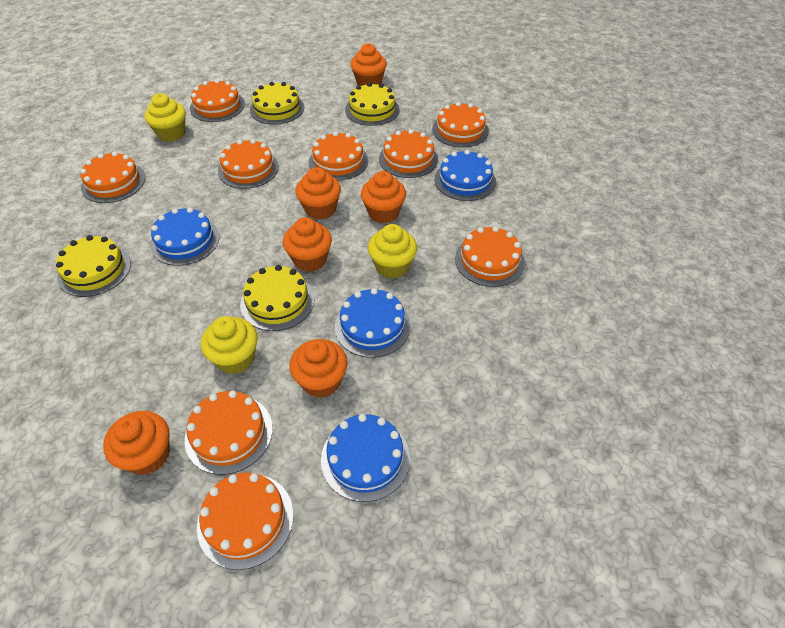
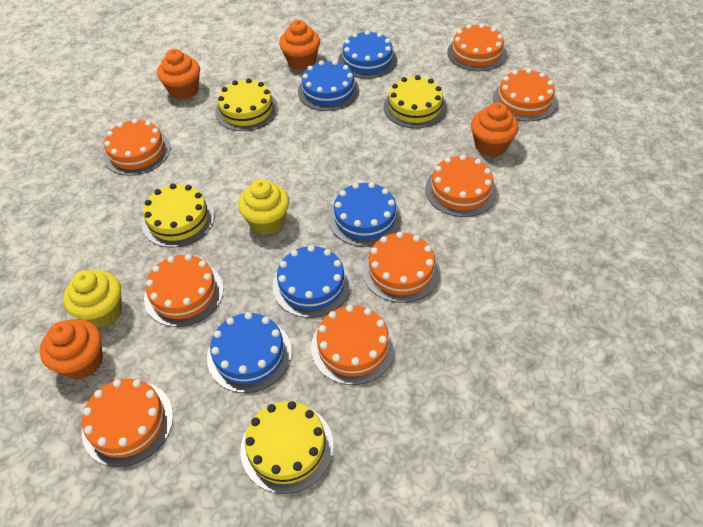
blue cake: 4 -> 5
orange cake: 9 -> 8
orange cupcake: 6 -> 4
yellow cupcake: 3 -> 2

